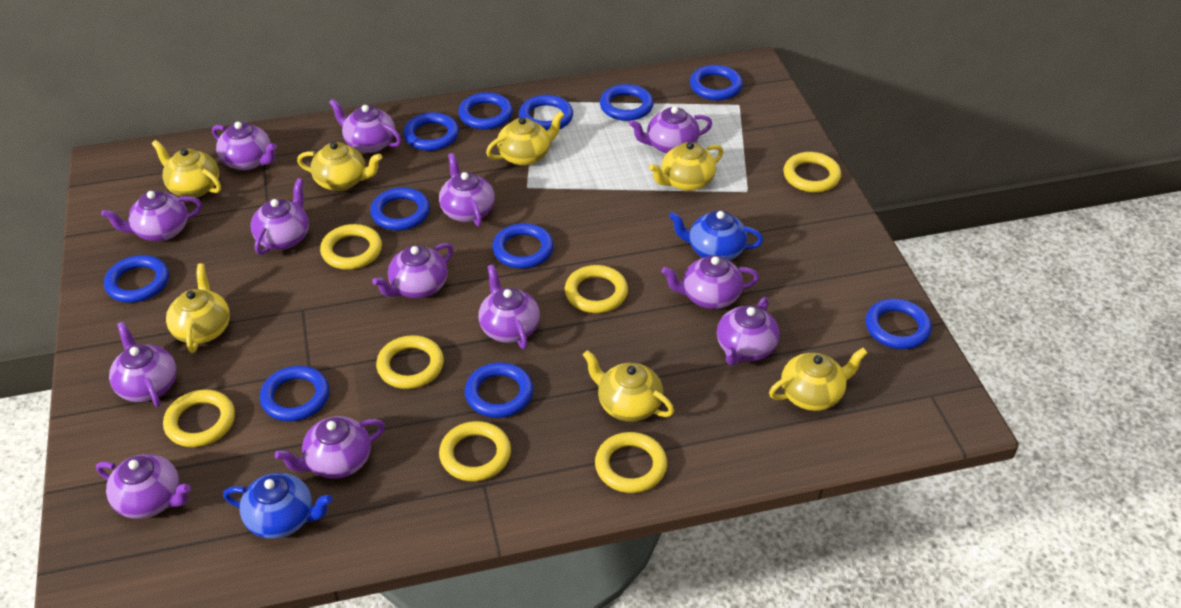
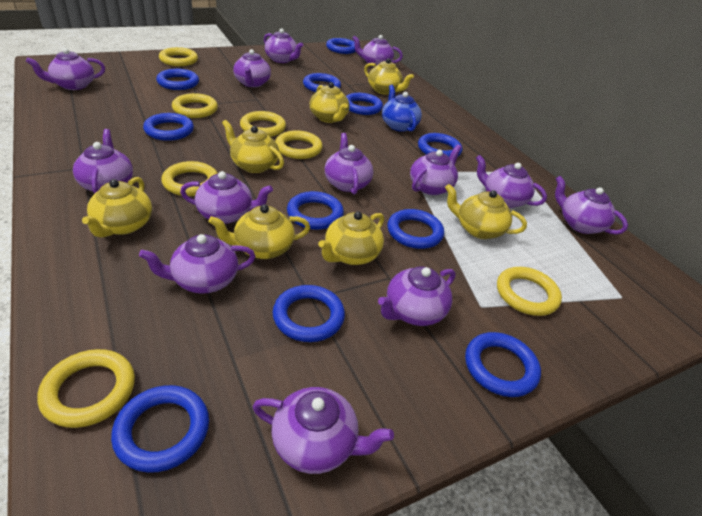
blue teapot: 2 -> 1

